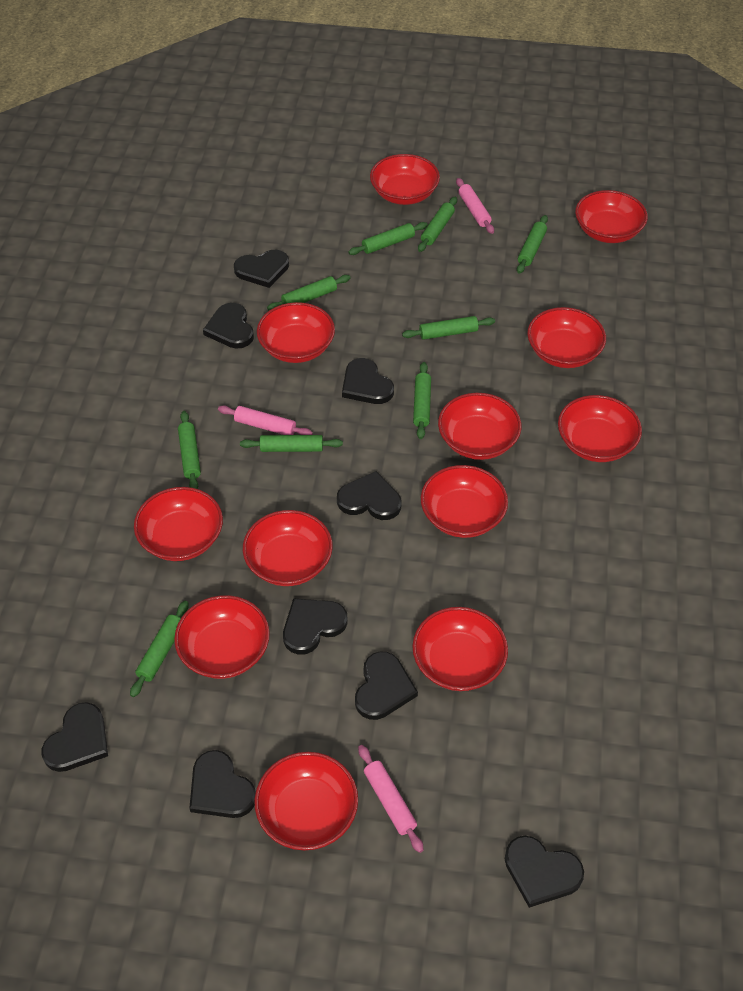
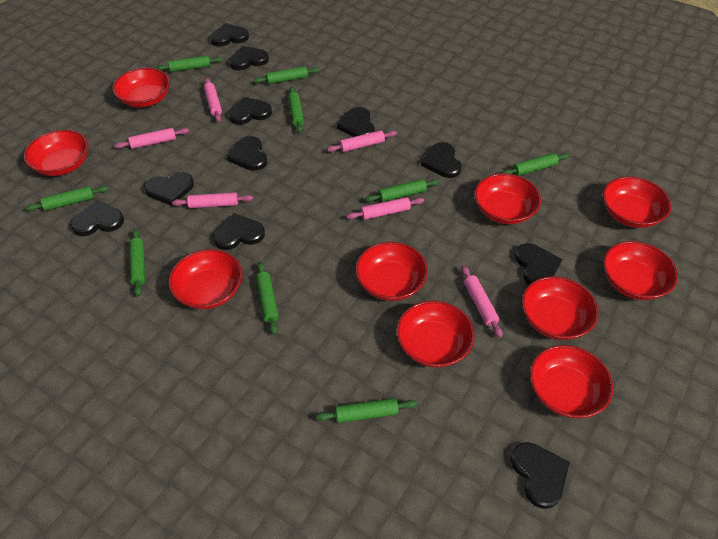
black heart: 9 -> 11
pink rolling pin: 3 -> 6
red bowl: 12 -> 10

